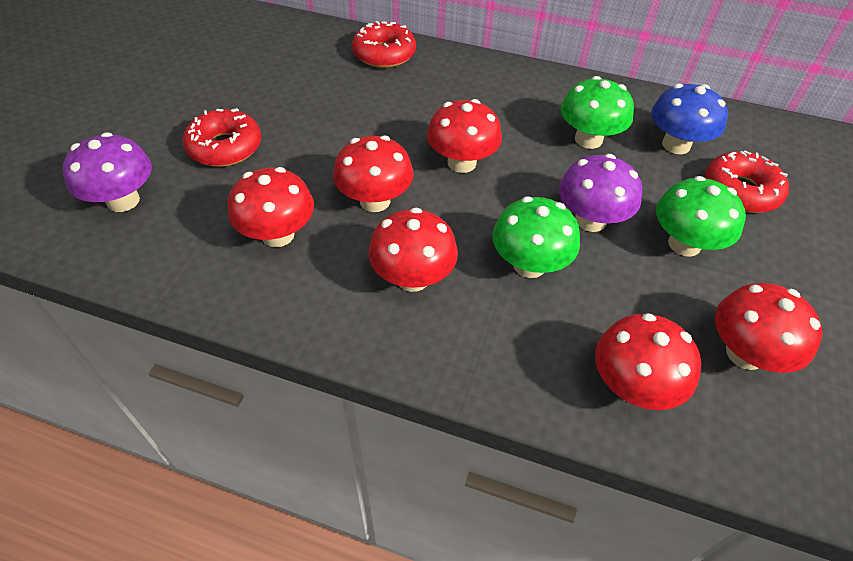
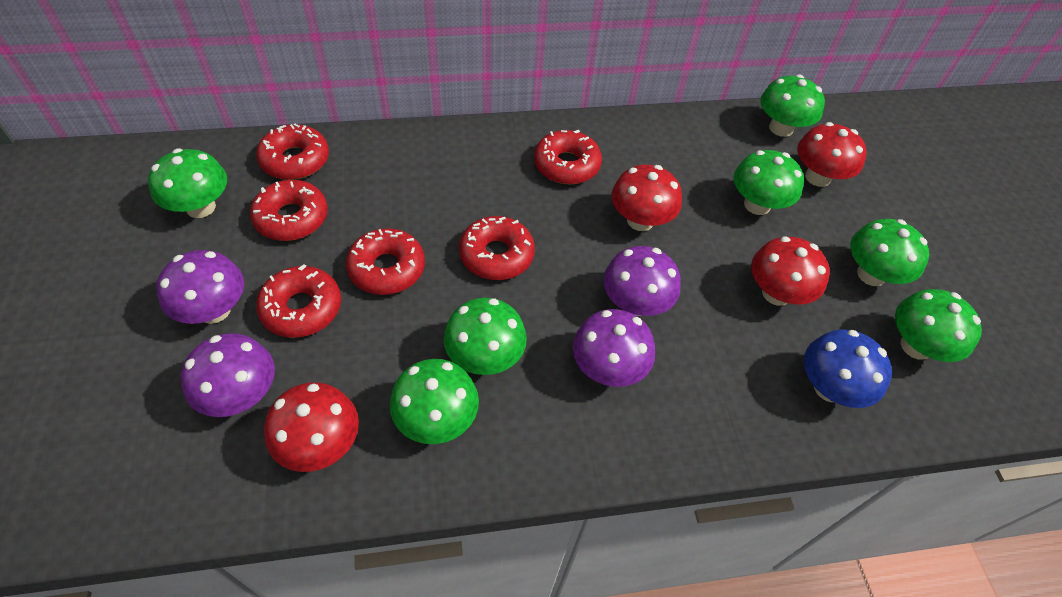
green mushroom: 3 -> 7
purple mushroom: 2 -> 4
red donut: 3 -> 6
red mushroom: 6 -> 4

